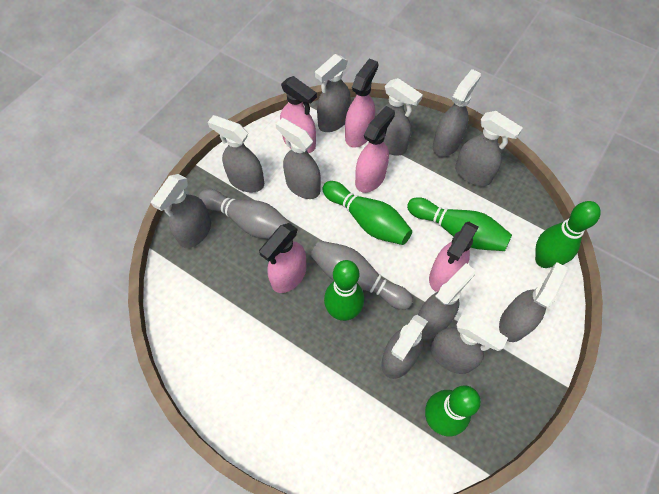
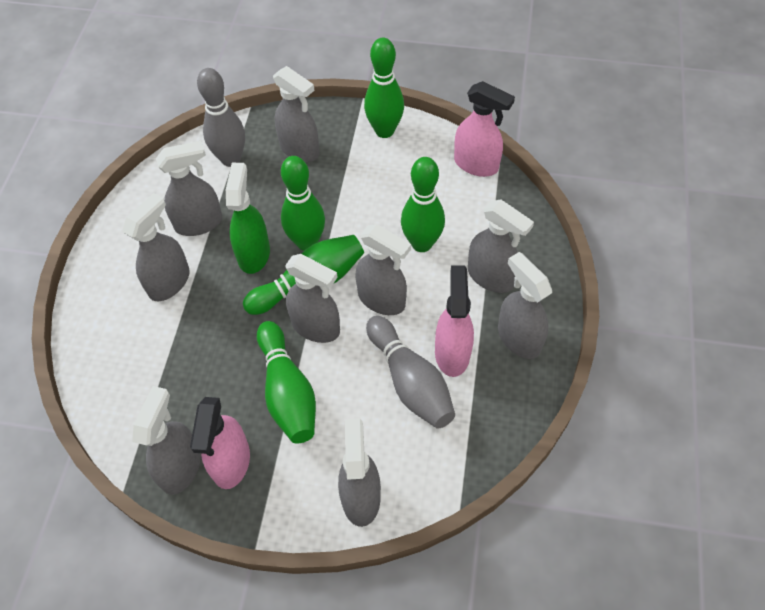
green spray bottle: 0 -> 1
grey spray bottle: 11 -> 9
pink spray bottle: 5 -> 3

